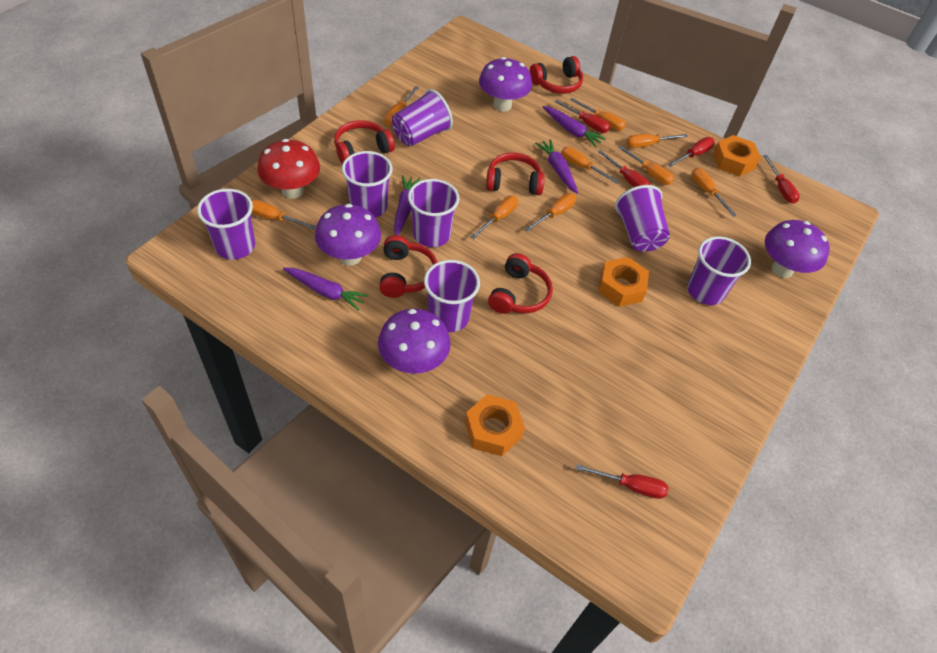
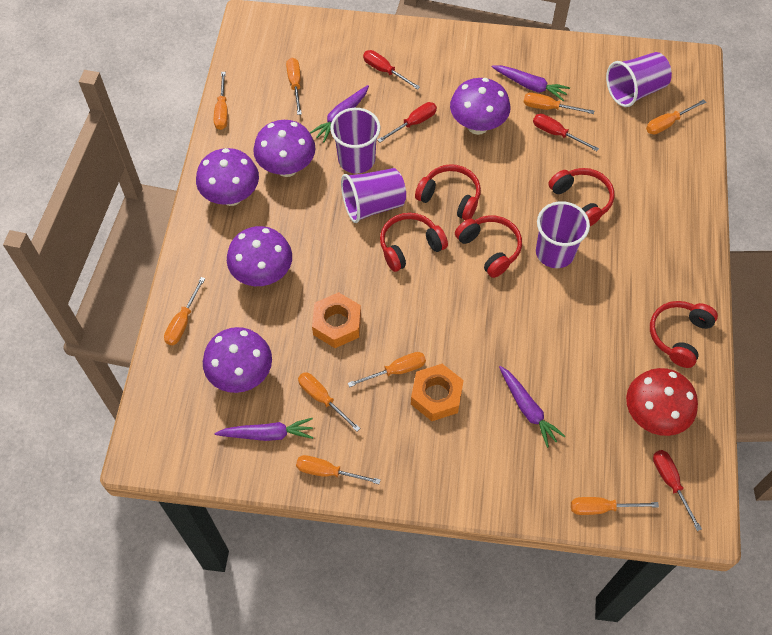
orange nut: 3 -> 2
purple cup: 7 -> 4
purple mushroom: 4 -> 5
red screwdriver: 5 -> 4

